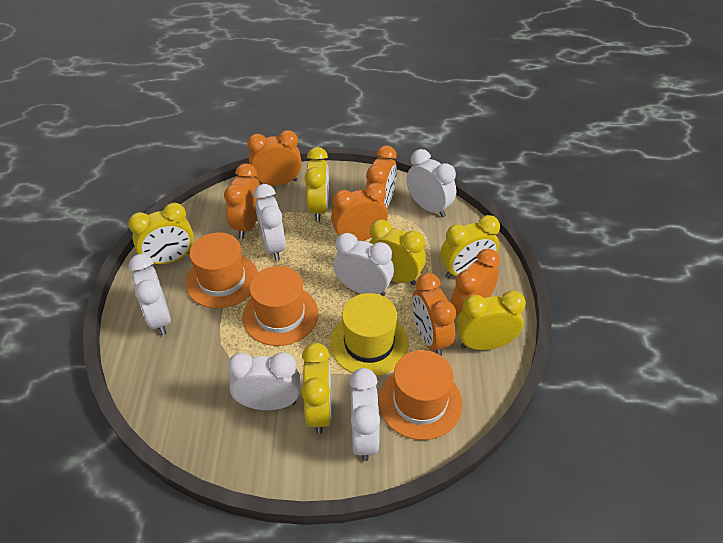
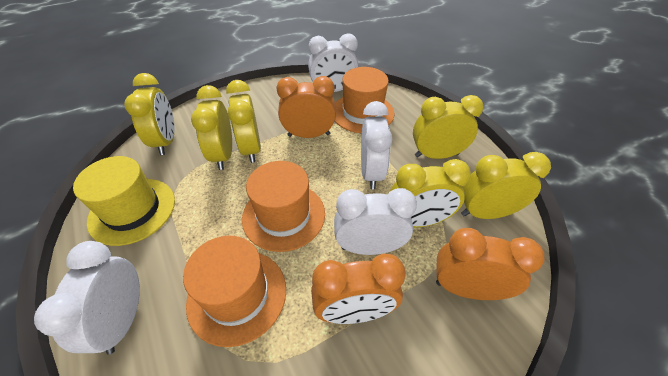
orange clock: 6 -> 3
white clock: 6 -> 4

